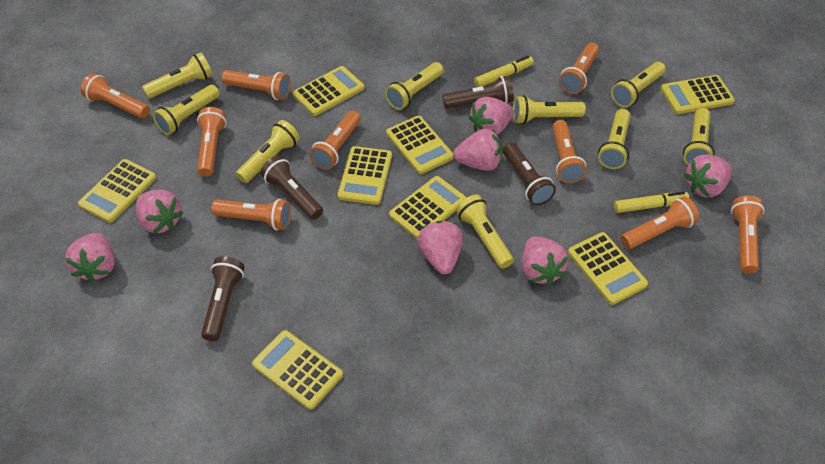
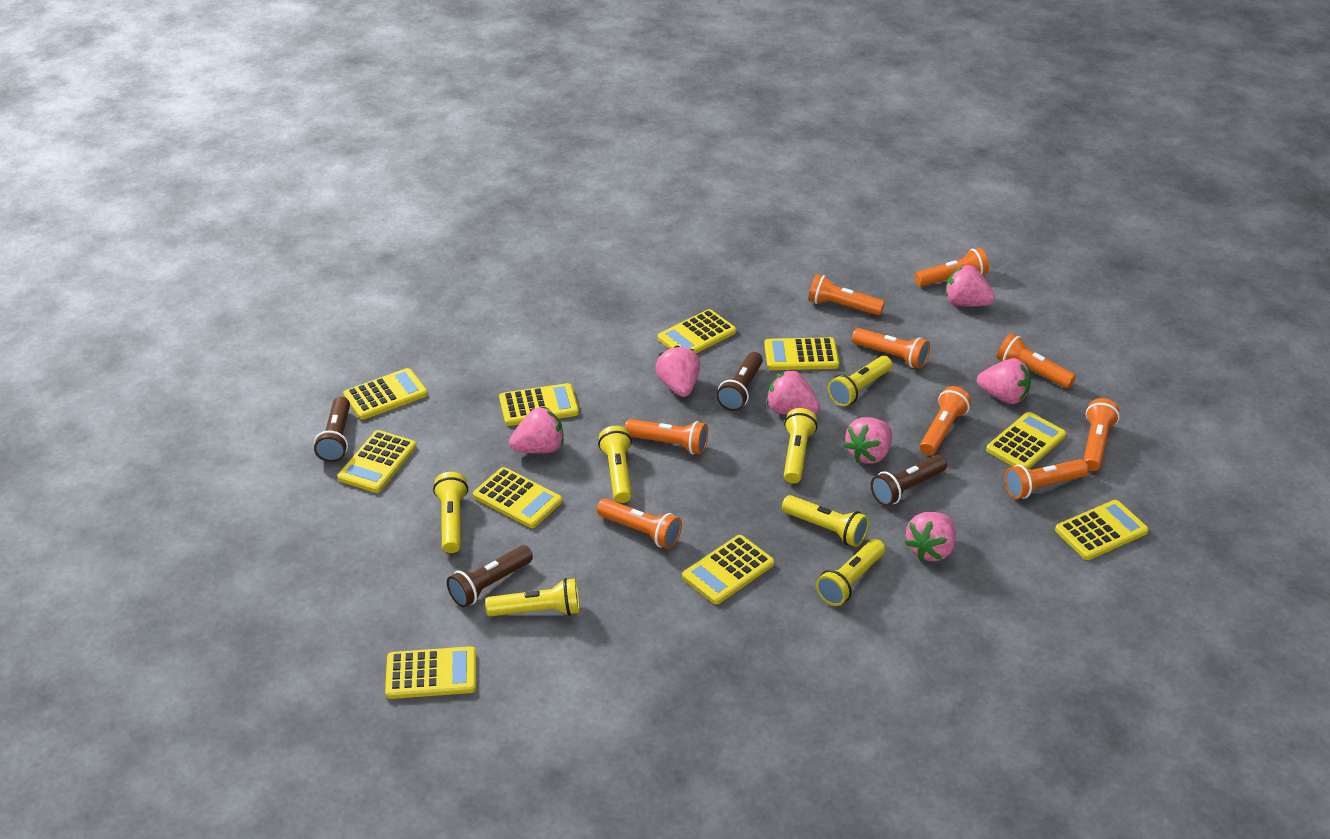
yellow calculator: 8 -> 10
yellow flashlight: 9 -> 7
yellow marker: 2 -> 0

